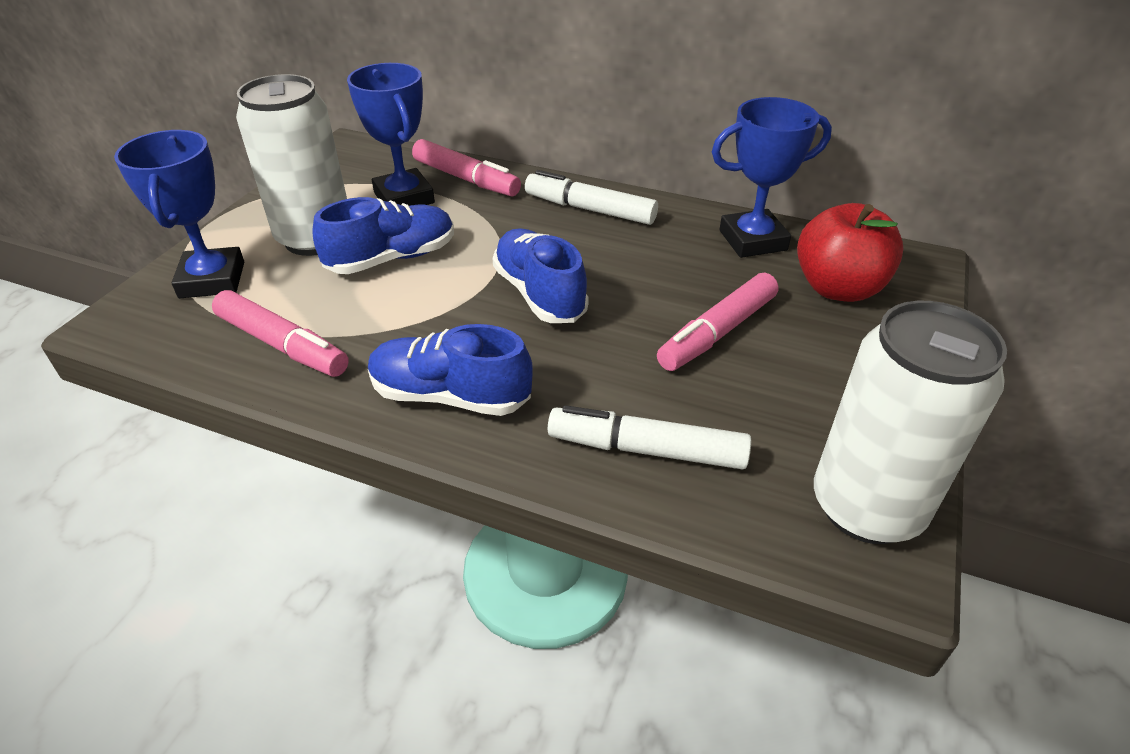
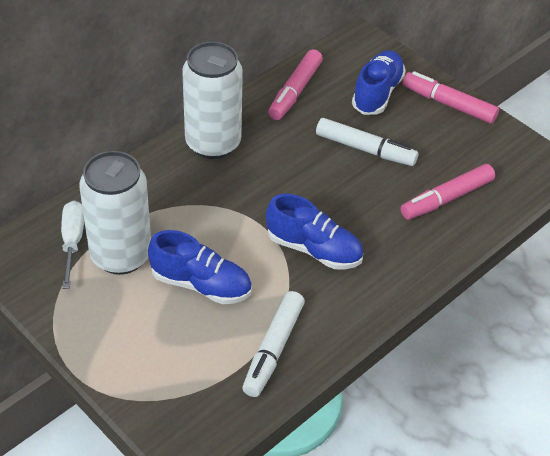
blue trophy: 3 -> 0
red apple: 1 -> 0
white screwdriver: 0 -> 1

